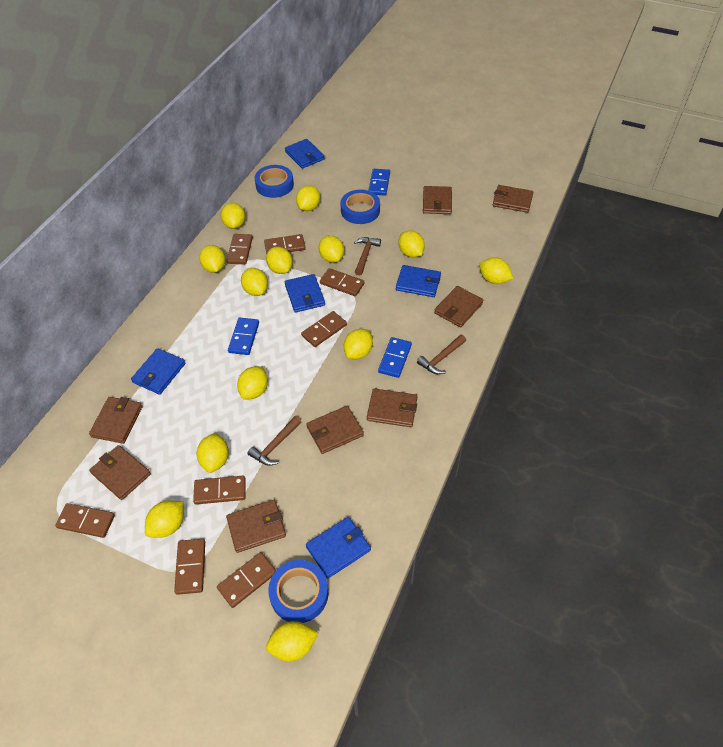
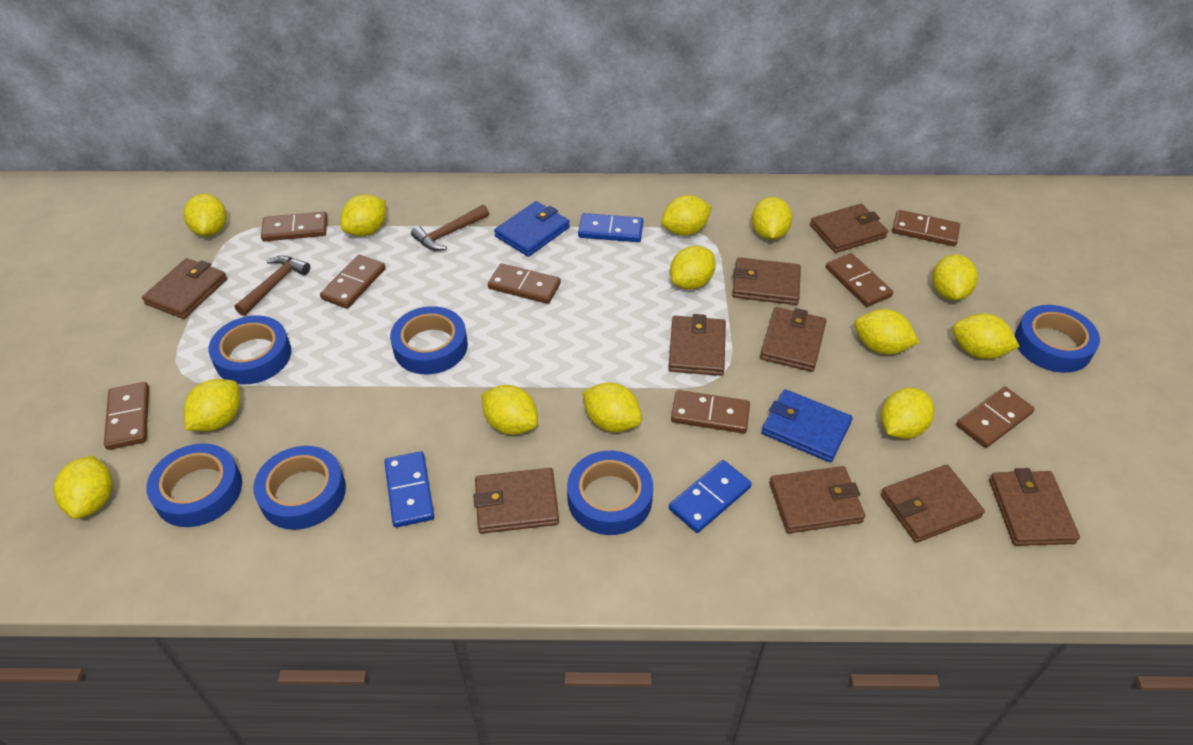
blue tape: 3 -> 6
blue wallet: 5 -> 2
brown hammer: 3 -> 2
brown wallet: 8 -> 9

